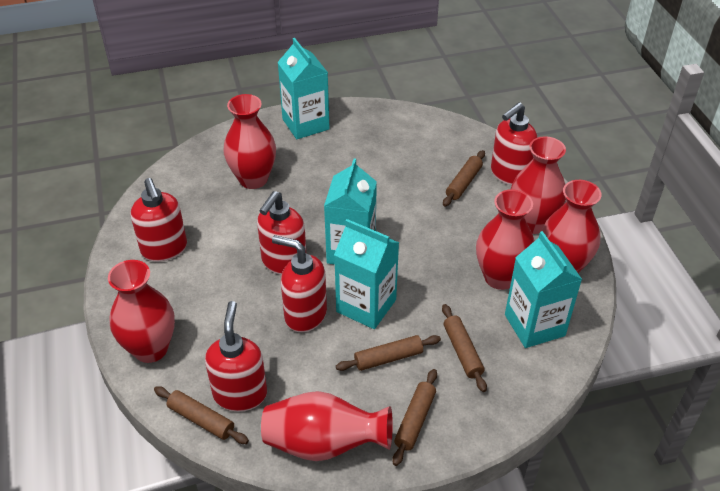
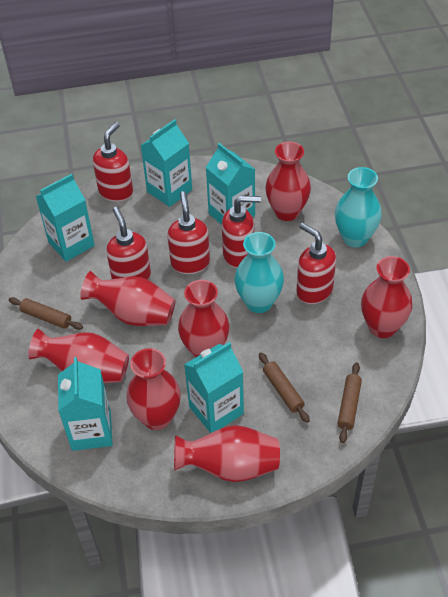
brown rolling pin: 5 -> 3
red vase: 6 -> 7
turquoise carton: 4 -> 5
turquoise vase: 0 -> 2

